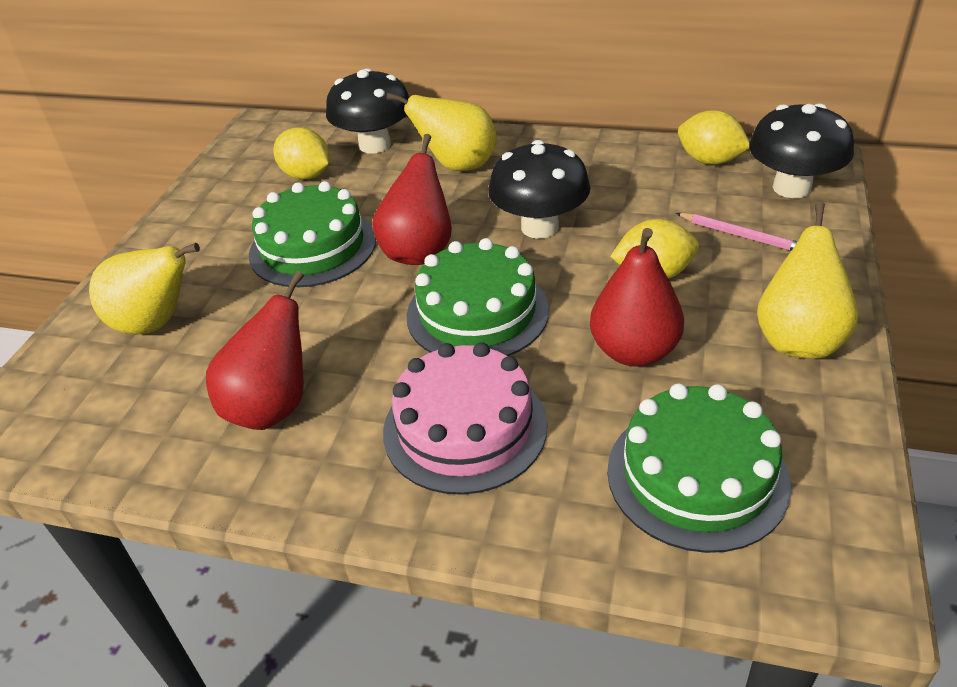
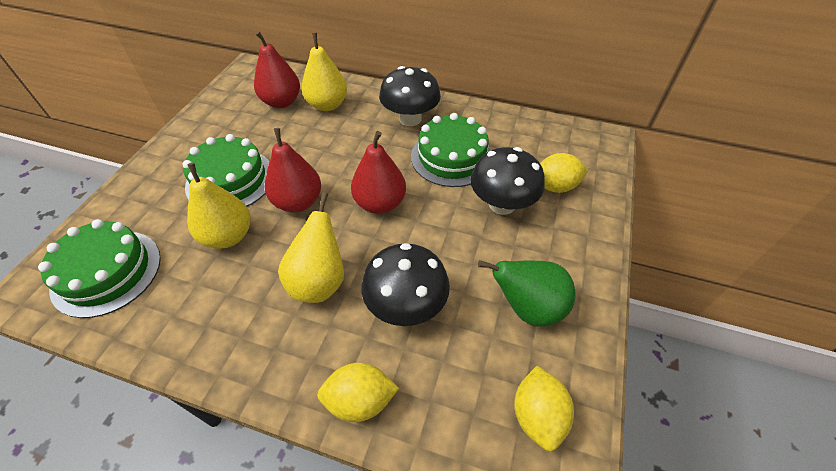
green pear: 0 -> 1
pink cake: 1 -> 0
pink pencil: 1 -> 0

